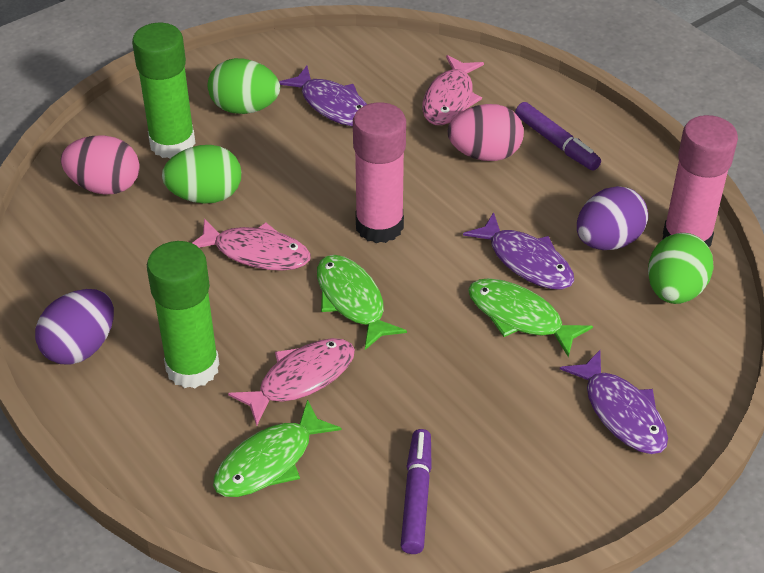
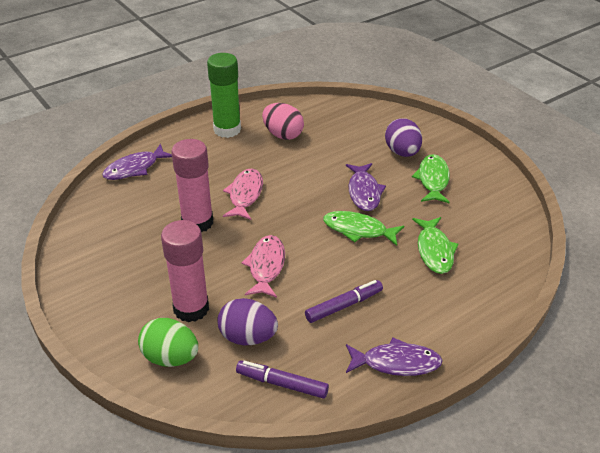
green egg: 3 -> 1
green glue stick: 2 -> 1
pink egg: 2 -> 1
pink fish: 3 -> 2

